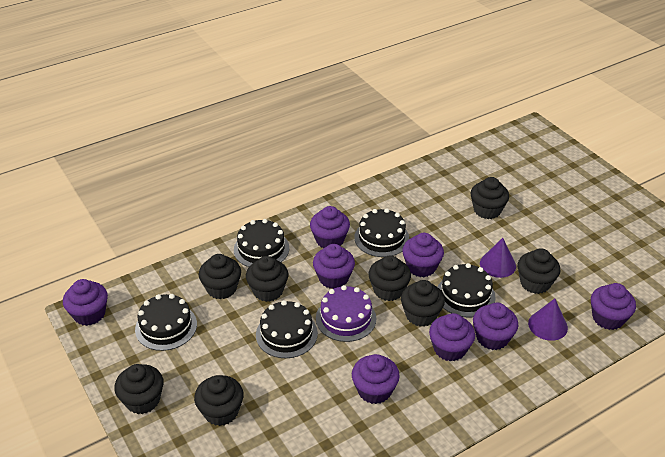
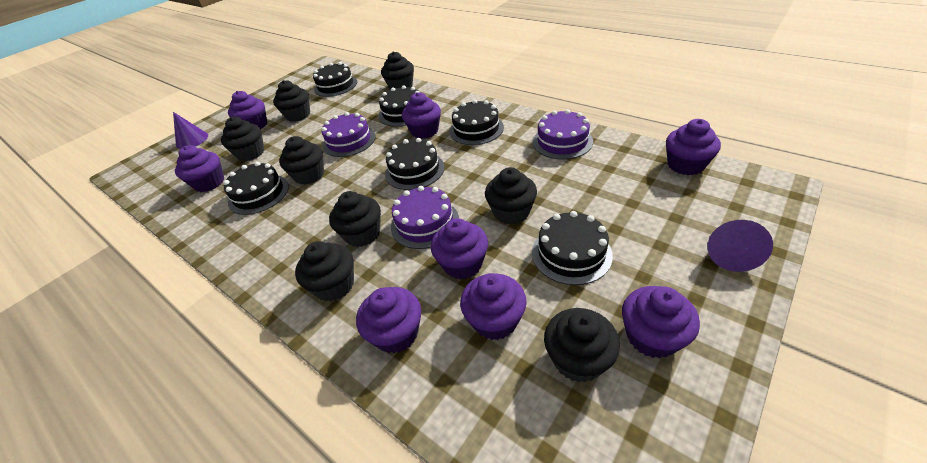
black cake: 5 -> 6
purple cake: 1 -> 3

